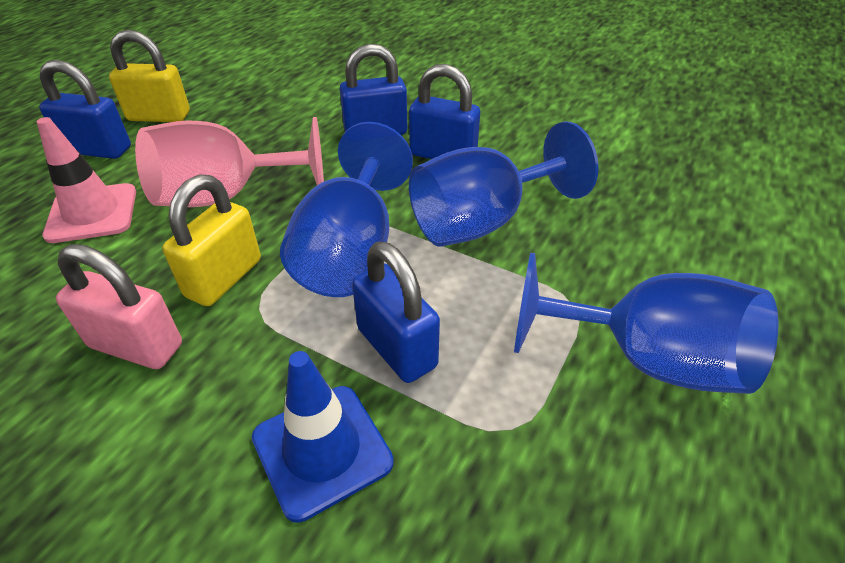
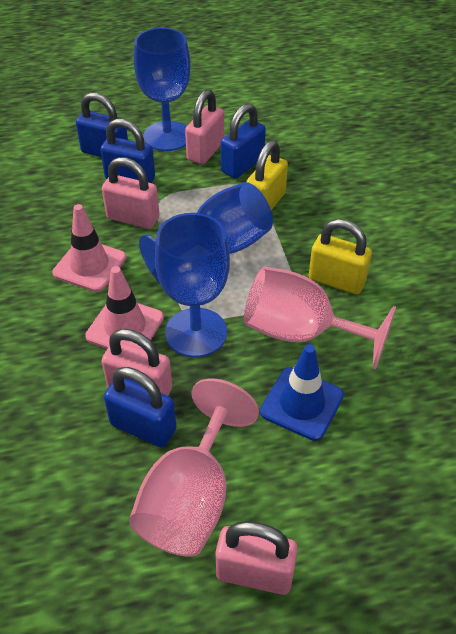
pink goblet: 1 -> 2
pink padlock: 1 -> 4
pink traffic cone: 1 -> 2

